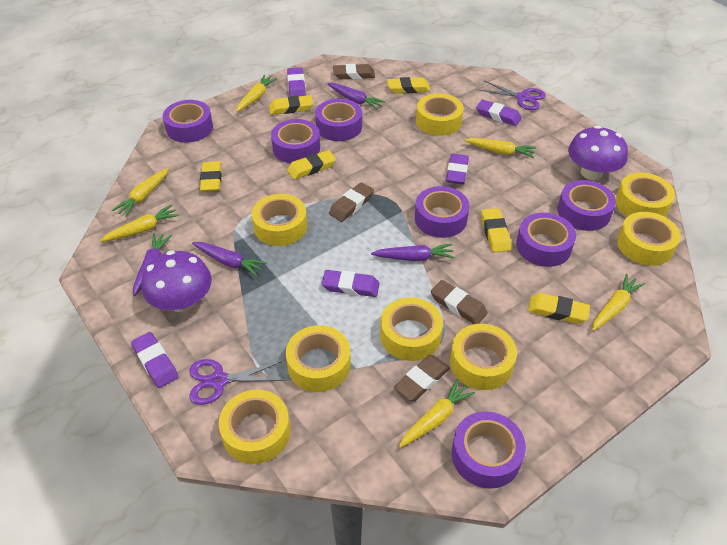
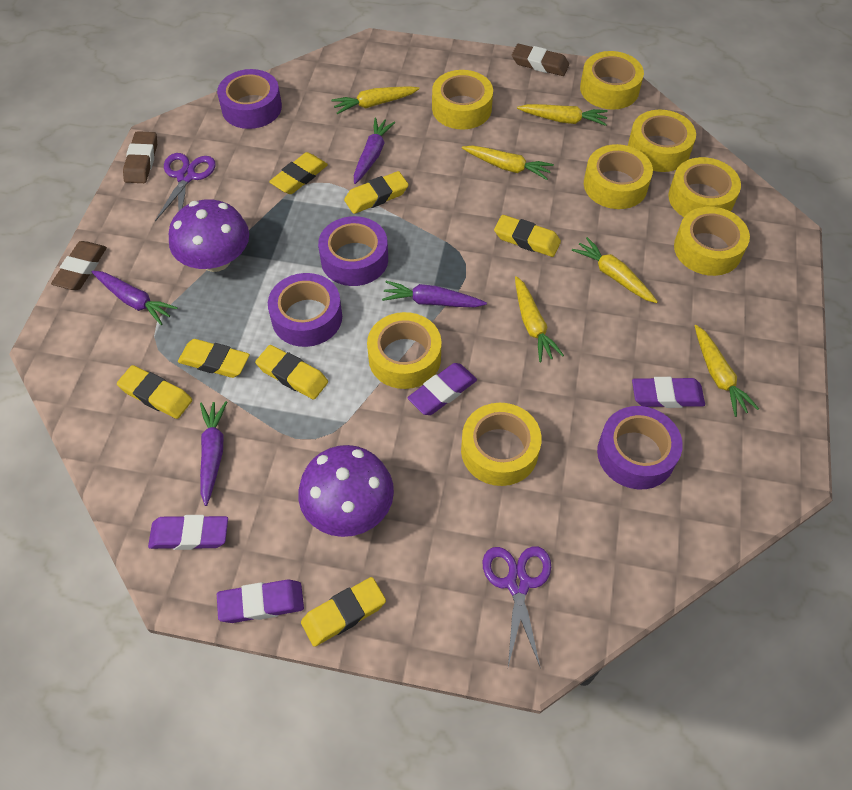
brown eraser: 4 -> 3
purple eraser: 5 -> 4
purple tape: 7 -> 4
yellow eraser: 6 -> 7

